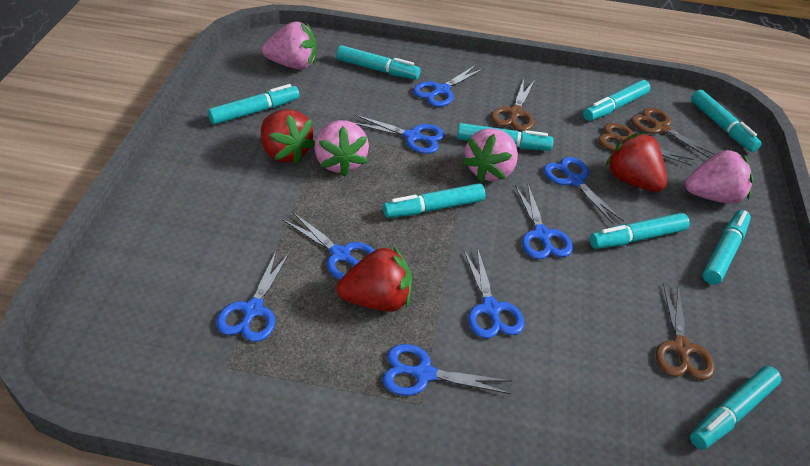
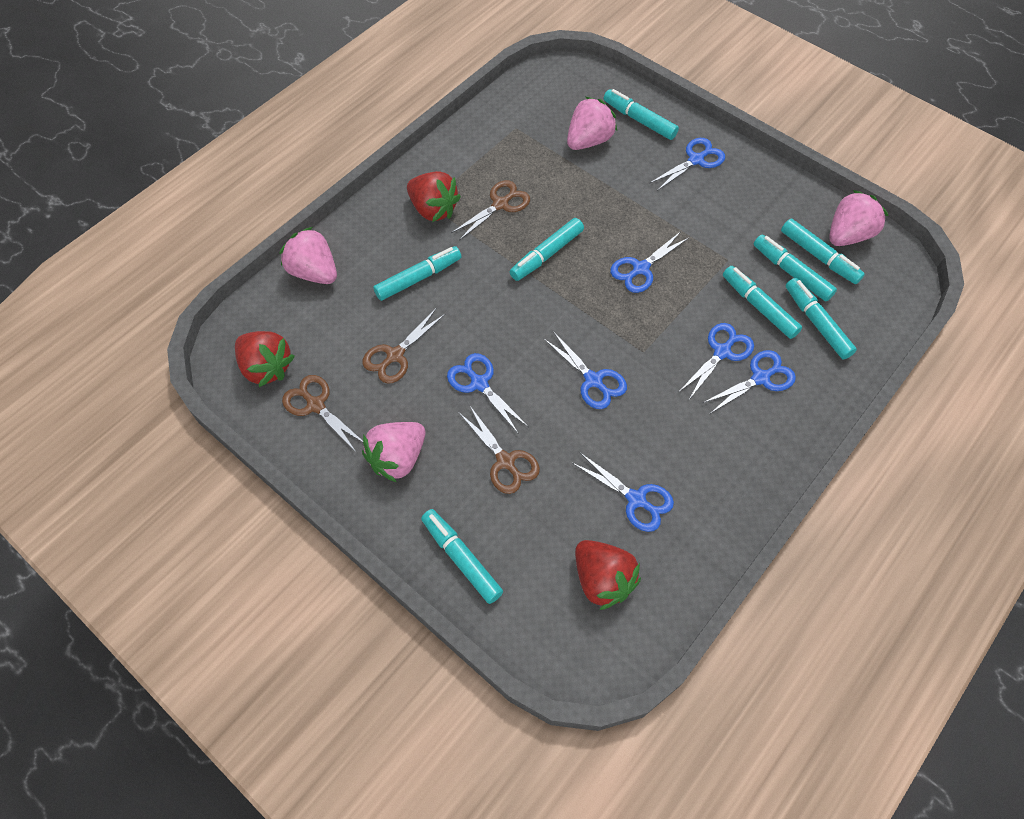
blue scissors: 8 -> 7
turquoise marker: 9 -> 8

